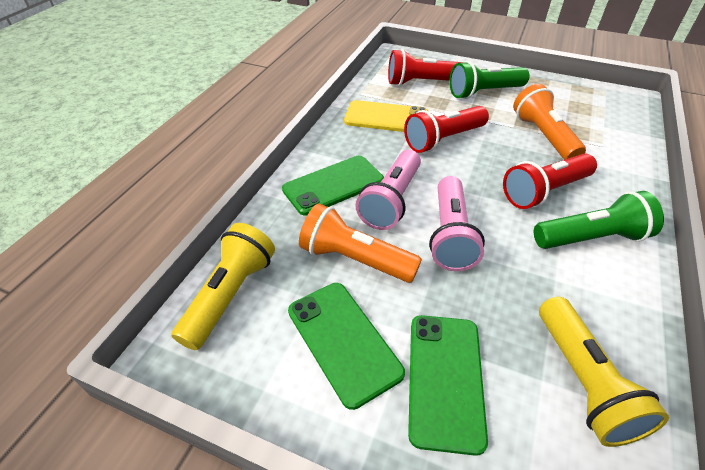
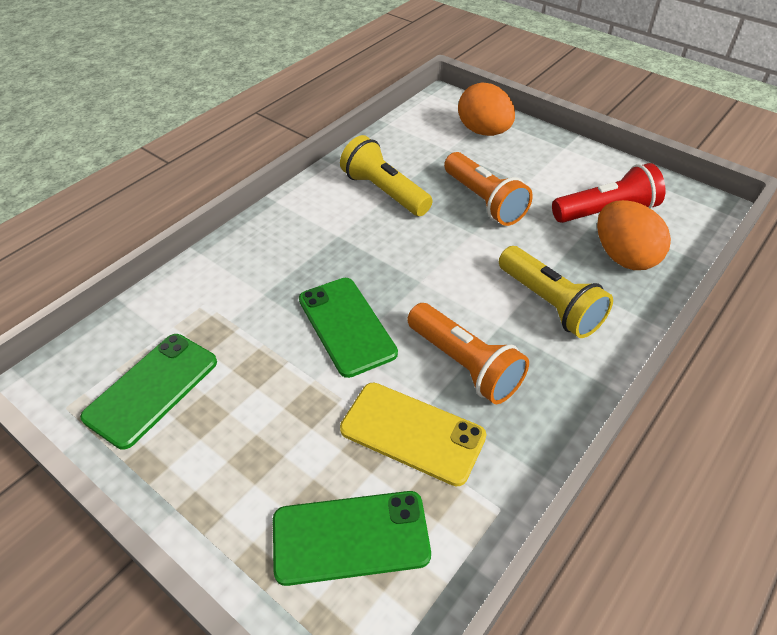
green flashlight: 2 -> 0
orange egg: 0 -> 2
pink flashlight: 2 -> 0
red flashlight: 3 -> 1

